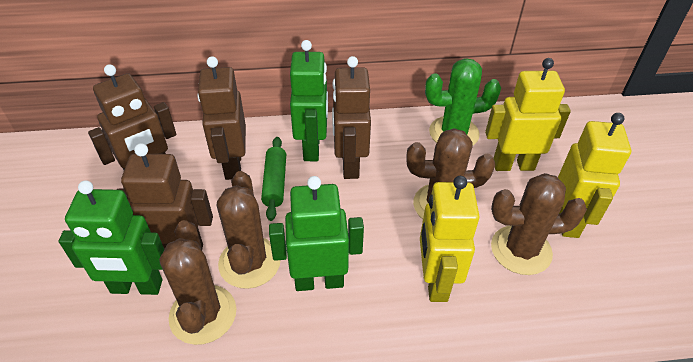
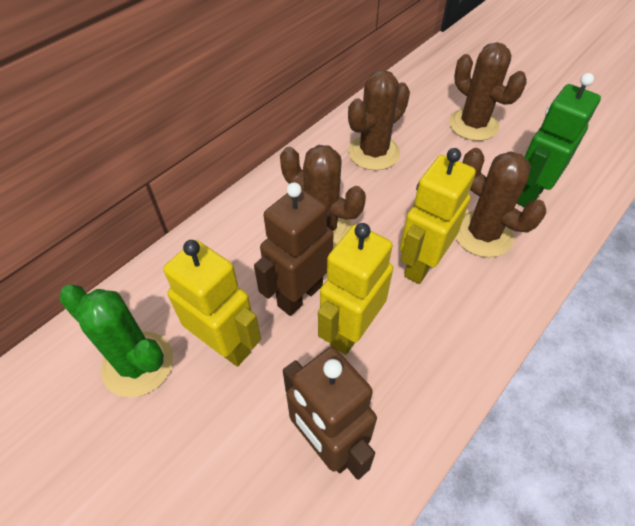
brown robot: 4 -> 2
green robot: 3 -> 1
green rolling pin: 1 -> 0

